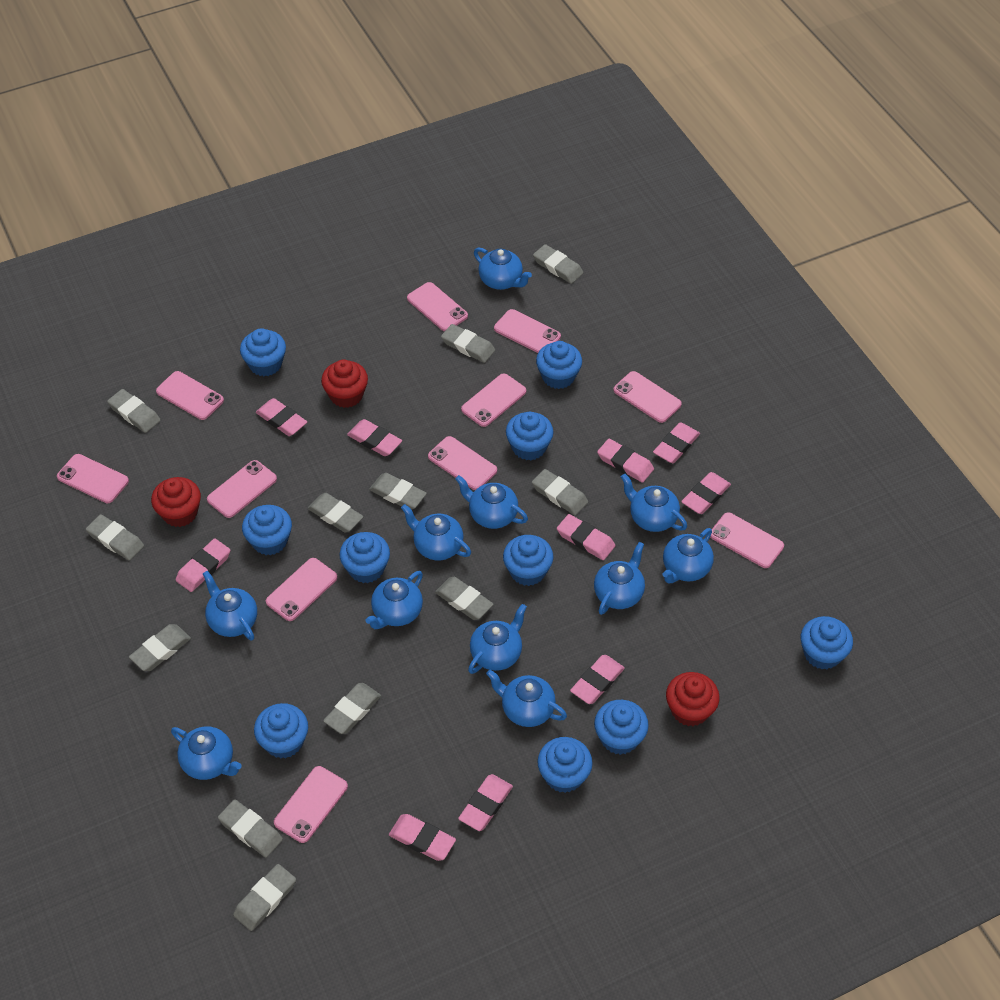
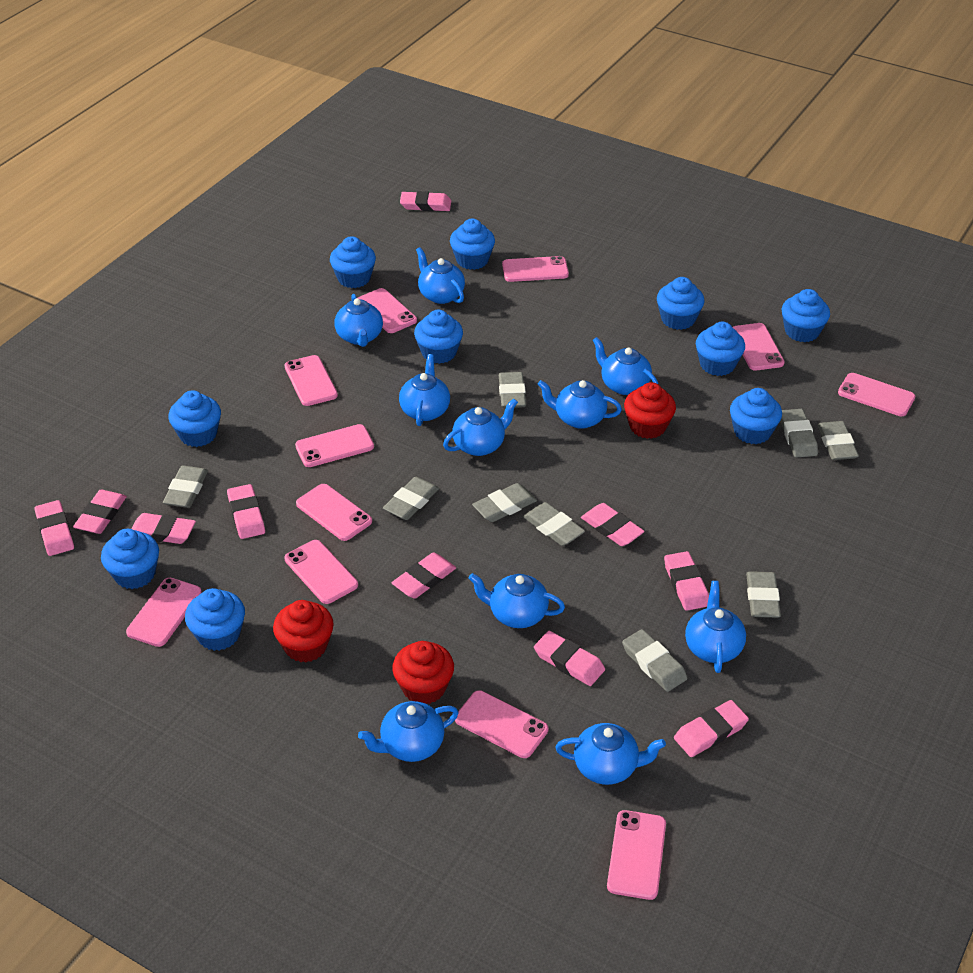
blue teapot: 11 -> 10
grey eraser: 12 -> 9

